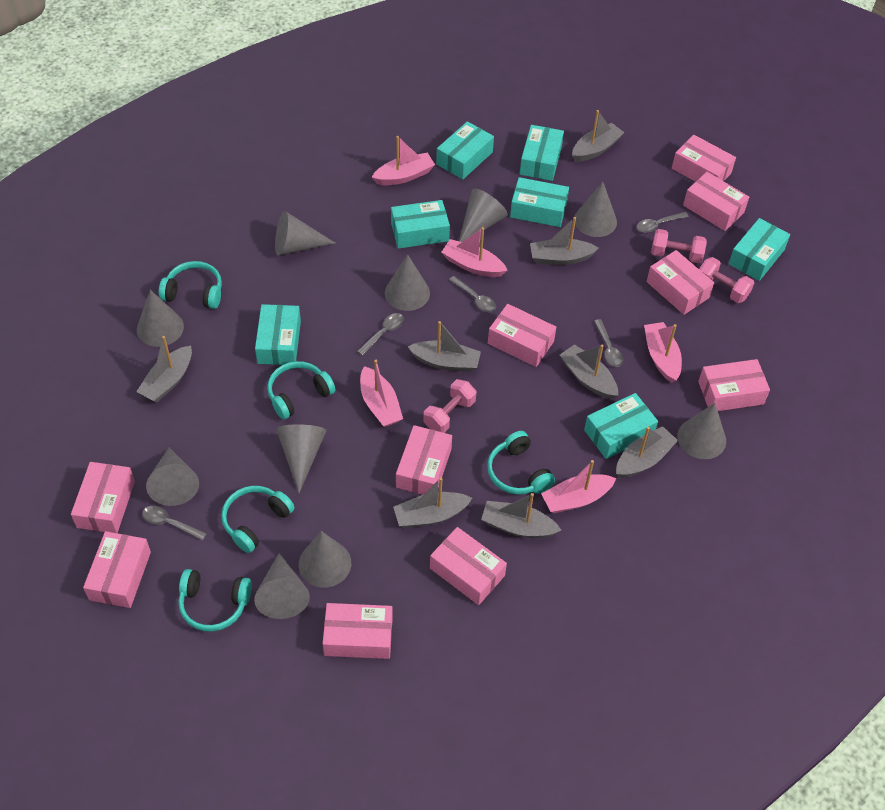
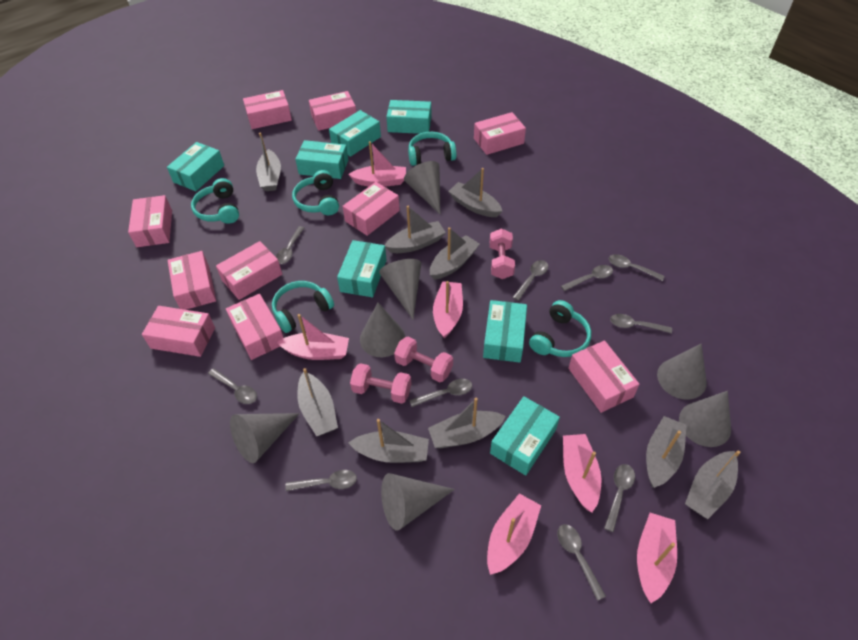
grey boat: 8 -> 9
grey cone: 10 -> 7
grey spoon: 5 -> 10
pink boat: 5 -> 6

